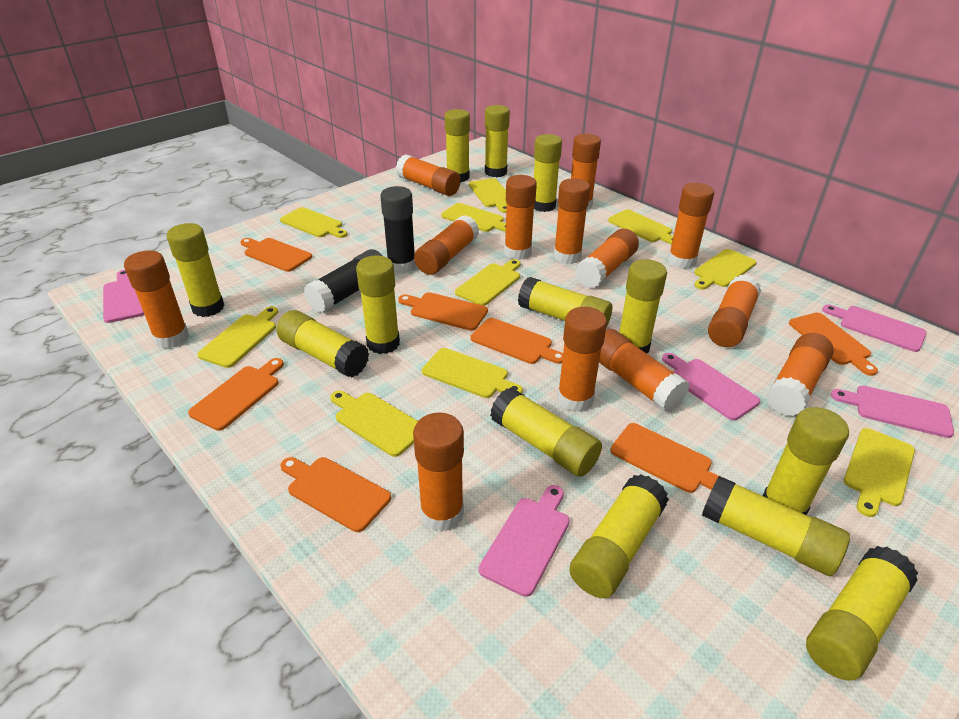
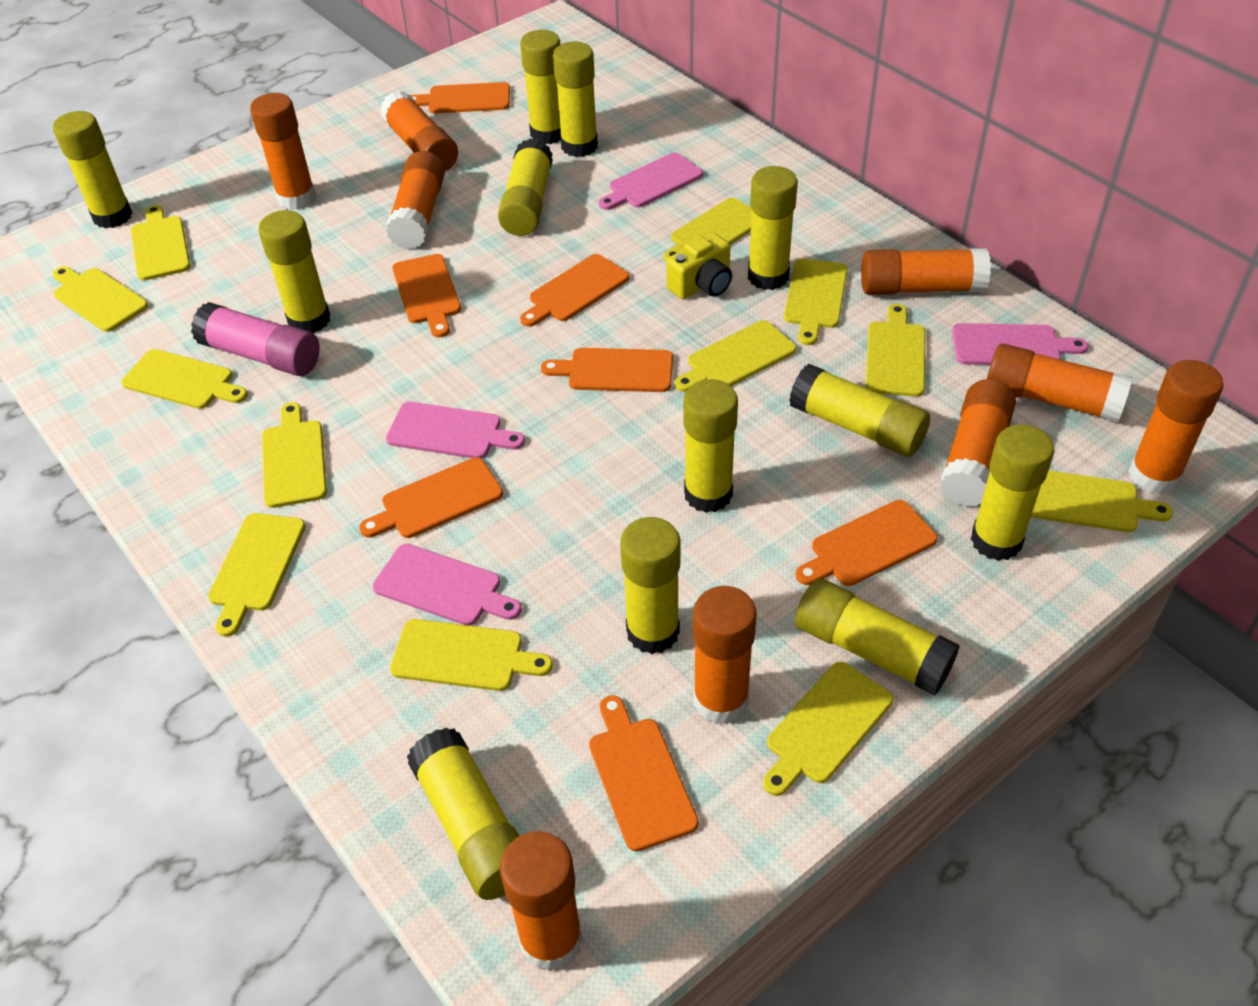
black glue stick: 2 -> 0
orange glue stick: 13 -> 9
pink cutting board: 5 -> 4
pink glue stick: 0 -> 1
yellow camera: 0 -> 1
yellow cutting board: 10 -> 12
yellow glue stick: 13 -> 12

